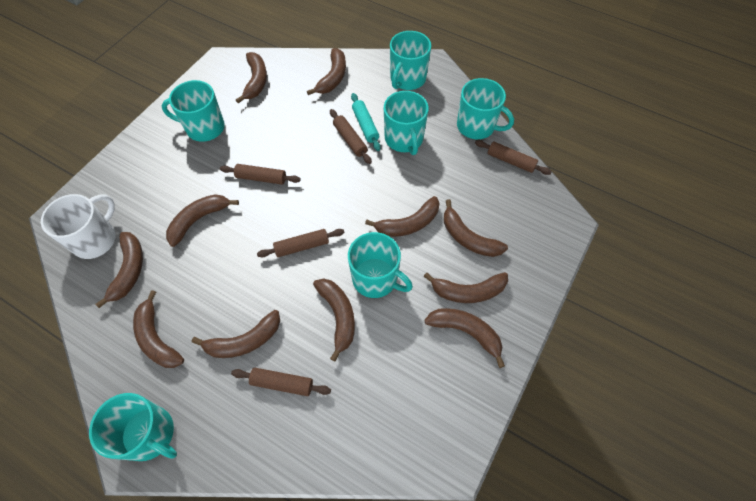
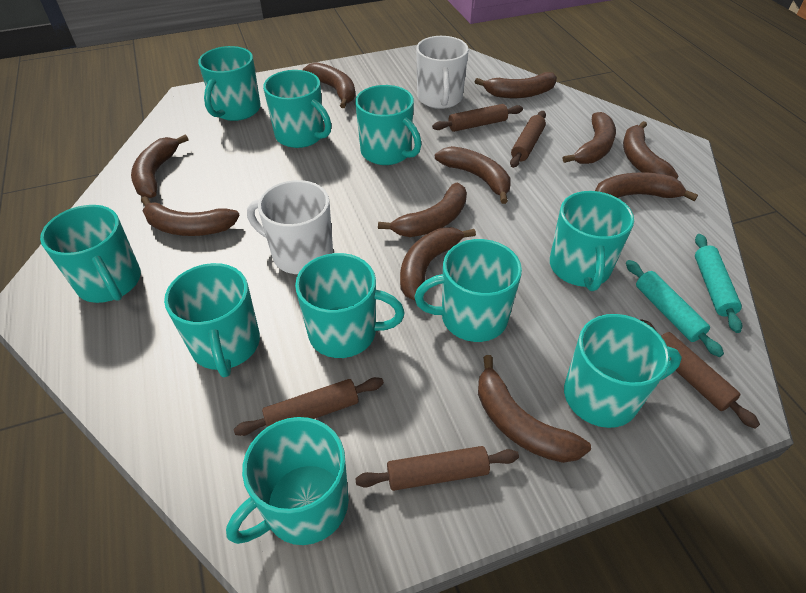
turquoise mug: 6 -> 10
turquoise rolling pin: 1 -> 2
white mug: 1 -> 2

